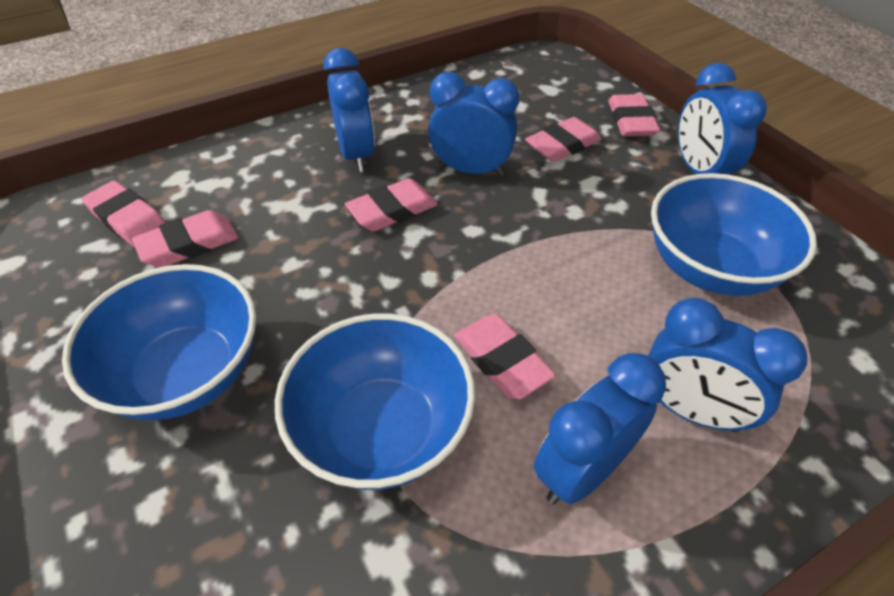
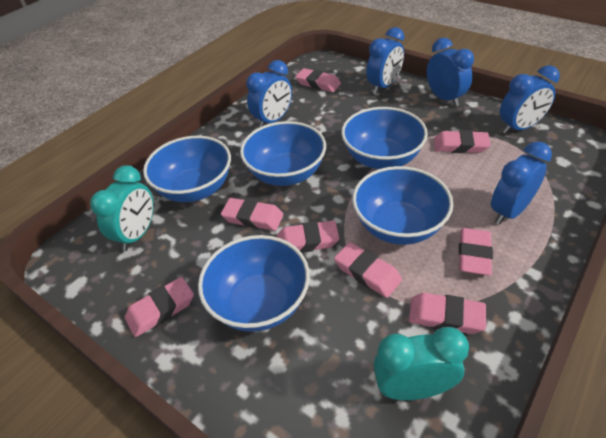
blue bowl: 3 -> 5
pink eraser: 6 -> 8
turquoise clock: 0 -> 2

